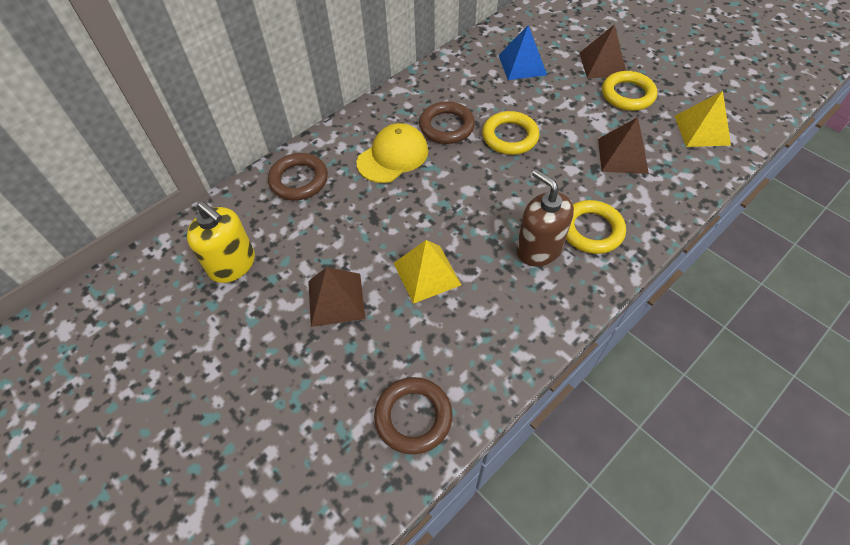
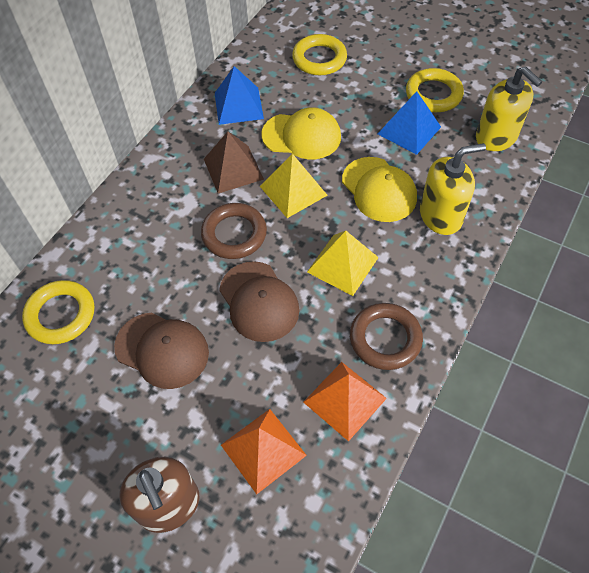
blue pyramid: 1 -> 2
brown cap: 0 -> 2
brown pyramid: 3 -> 1
brown ring: 3 -> 2
orange pyramid: 0 -> 2
yellow cap: 1 -> 2
yellow soap dispenser: 1 -> 2

